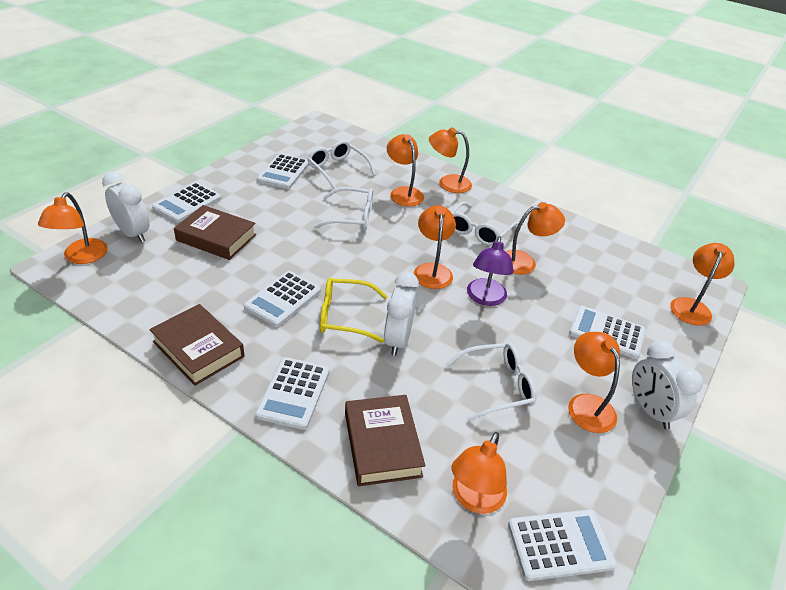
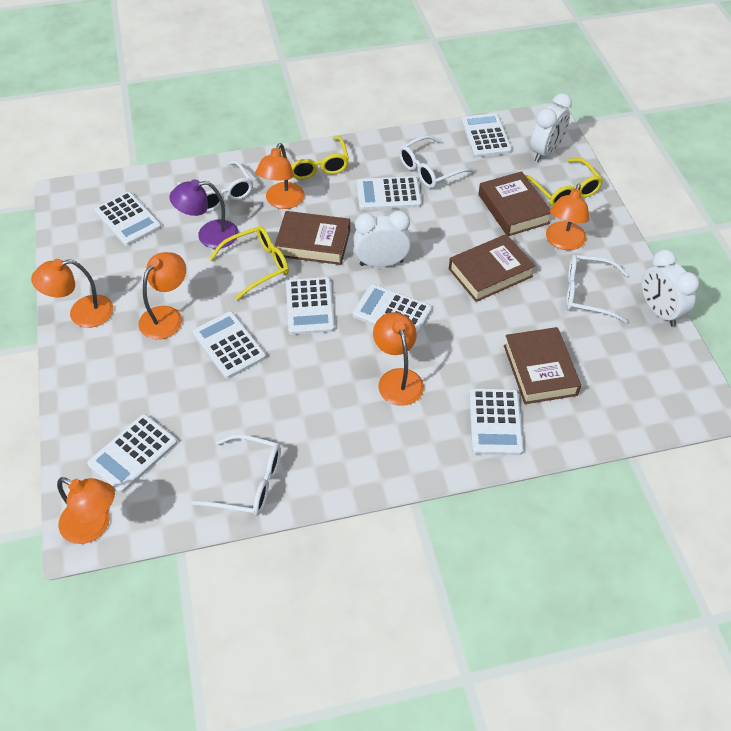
brown book: 3 -> 4
orange lamp: 8 -> 6
white calculator: 6 -> 8
yellow glasses: 1 -> 3

